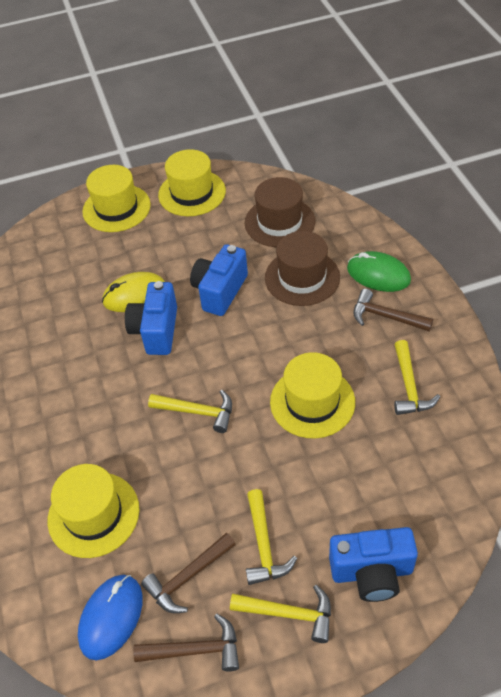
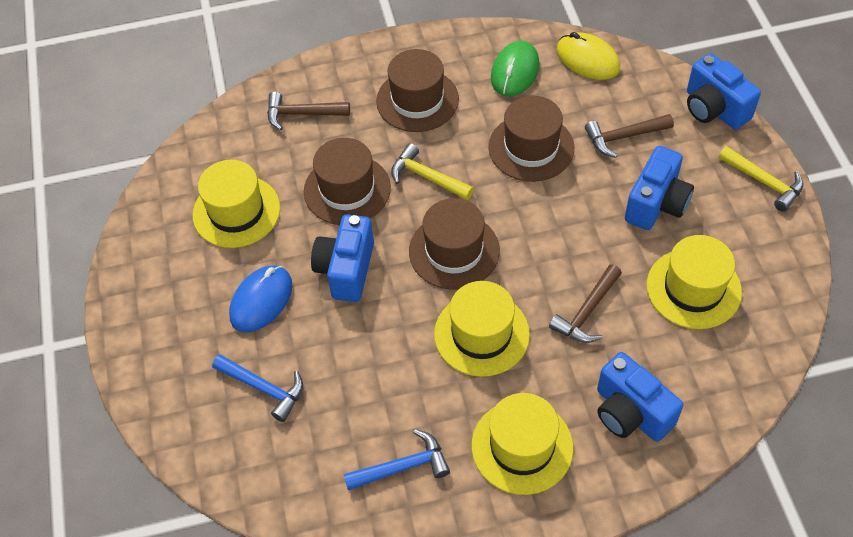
blue camera: 3 -> 4
blue hammer: 0 -> 2
brown hat: 2 -> 4
yellow hammer: 4 -> 2

